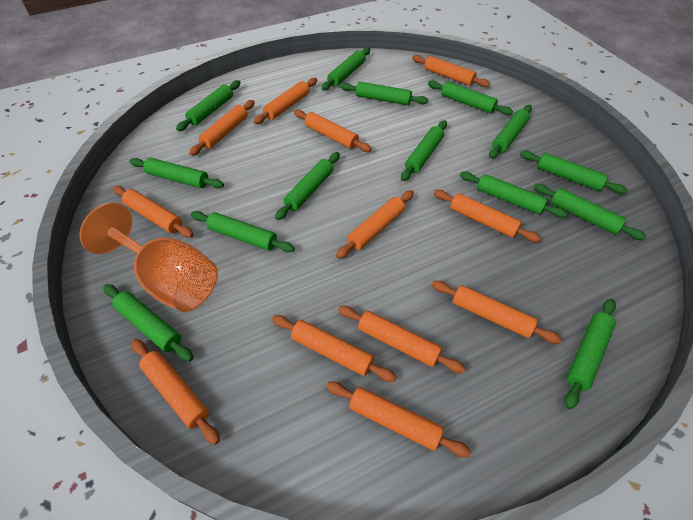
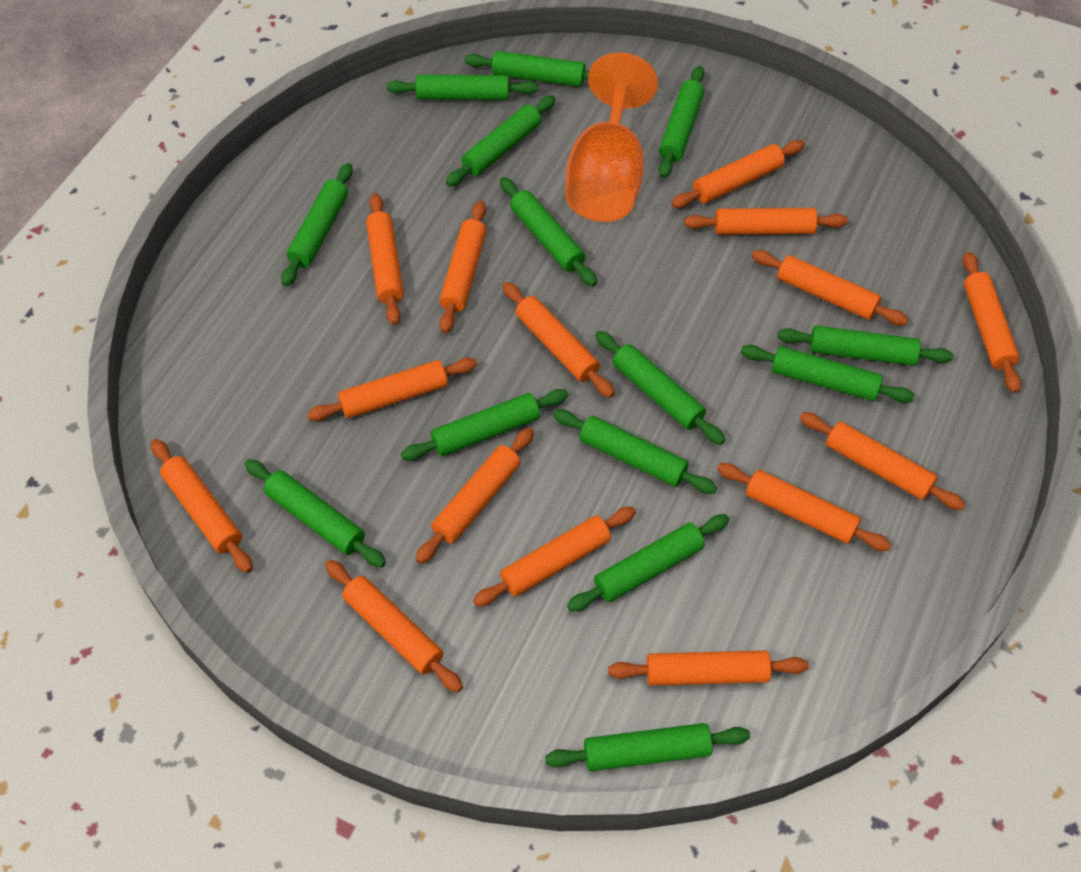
orange rolling pin: 12 -> 15

